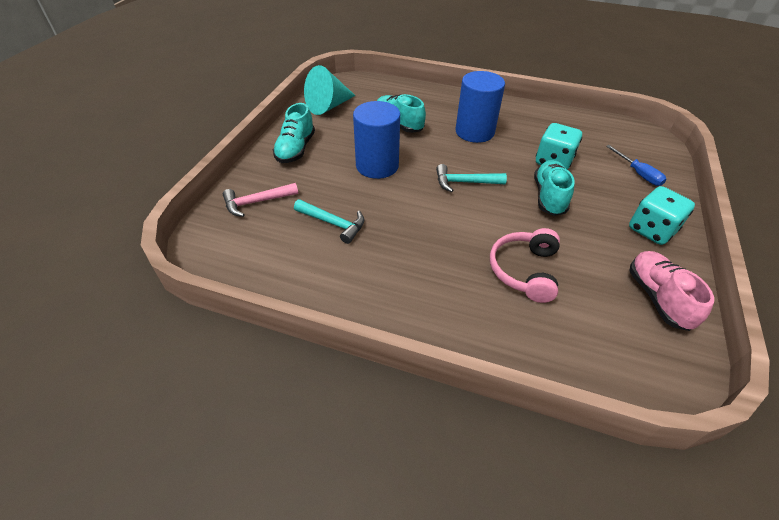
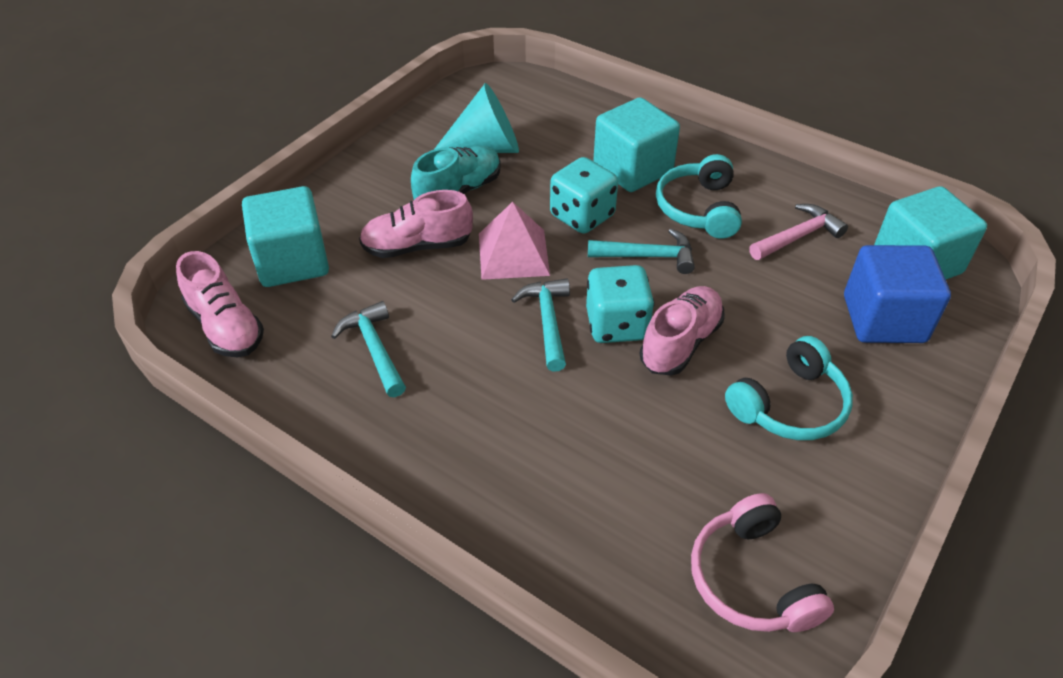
blue cube: 0 -> 1
blue cylinder: 2 -> 0
blue screwdriver: 1 -> 0
pink pyramid: 0 -> 1
pink shoe: 1 -> 3
turquoise cube: 0 -> 3
turquoise hammer: 2 -> 3
turquoise headphones: 0 -> 2
turquoise shoe: 3 -> 1

